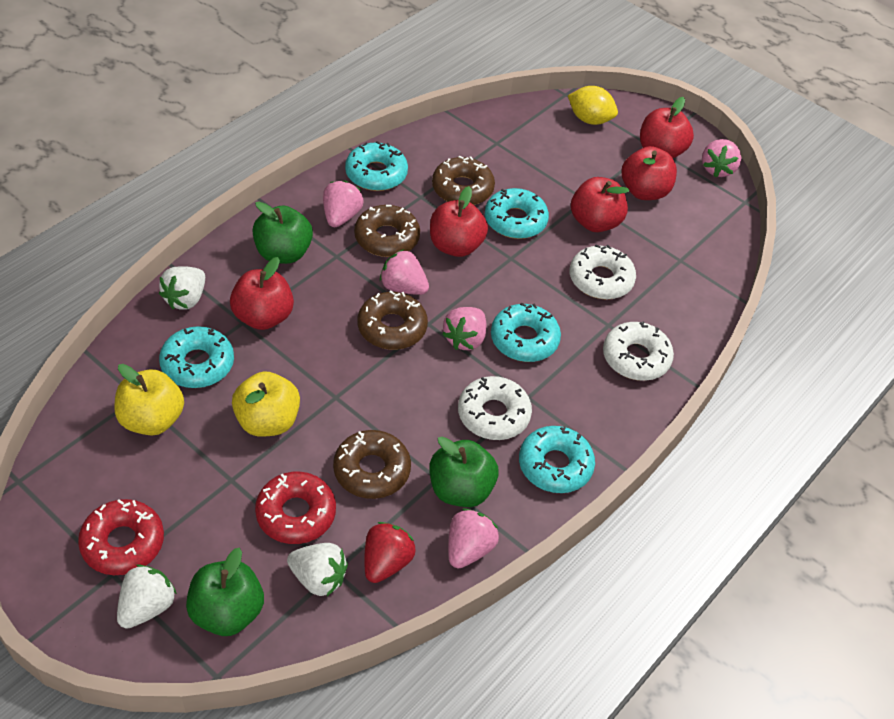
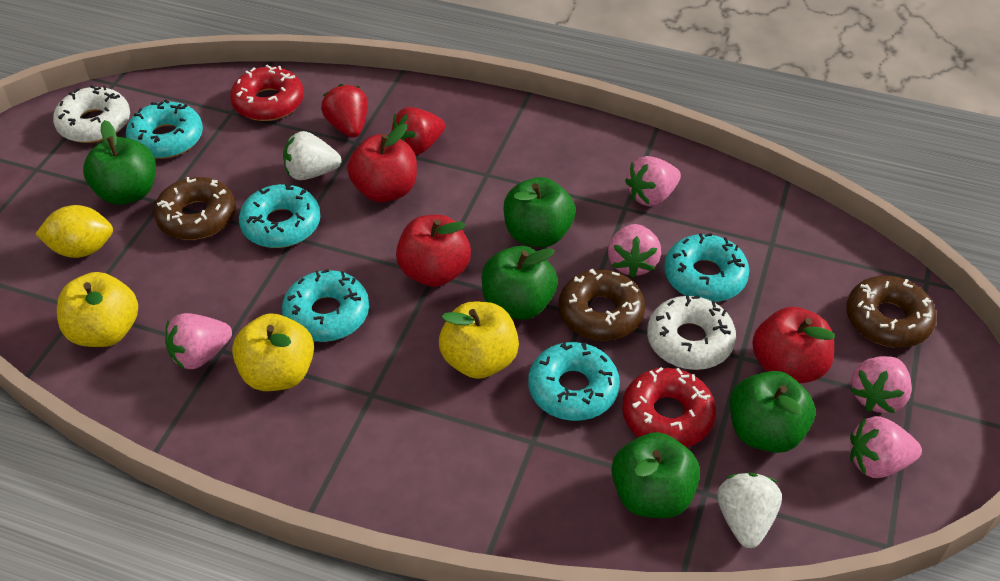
brown donut: 4 -> 3
green apple: 3 -> 5
red apple: 5 -> 3
red strawberry: 1 -> 2
white donut: 3 -> 2
white strawberry: 3 -> 2
yellow apple: 2 -> 3

